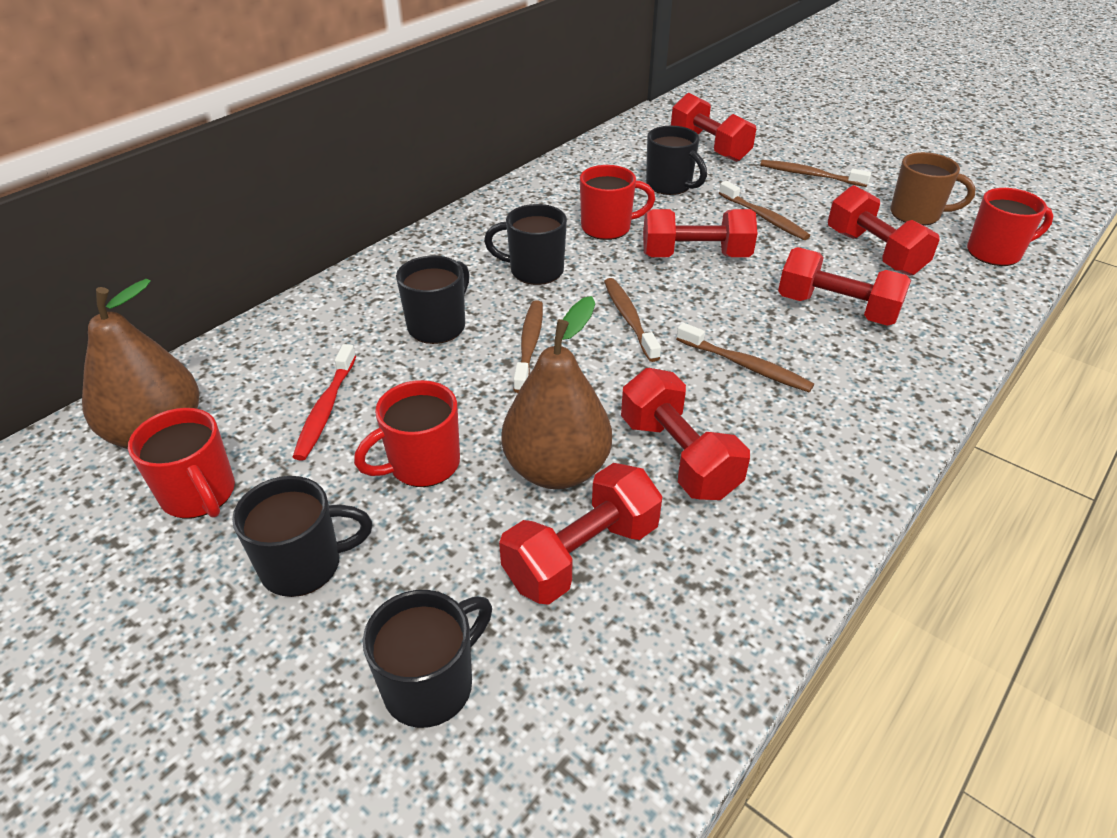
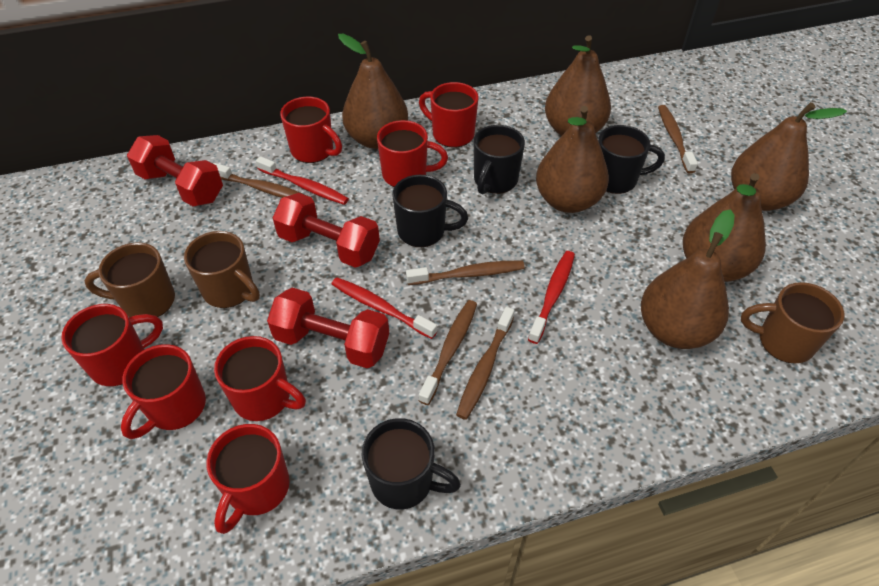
black mug: 5 -> 4
brown mug: 1 -> 3
brown pear: 2 -> 6
red dumbbell: 6 -> 3
red mug: 4 -> 7
red toothbrush: 1 -> 3

